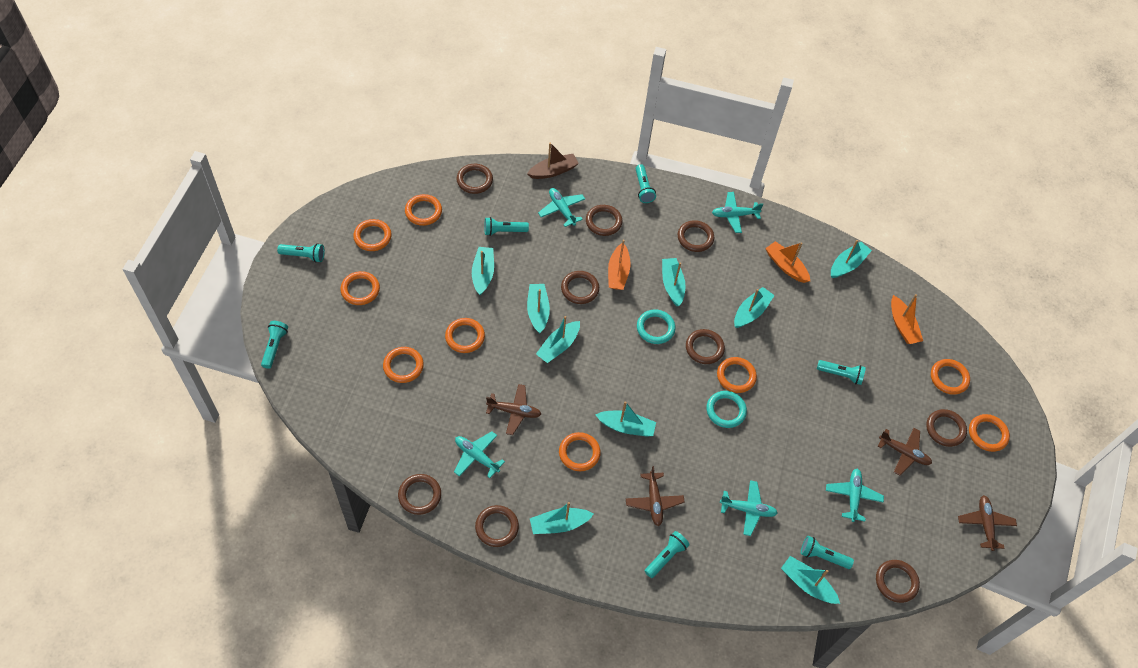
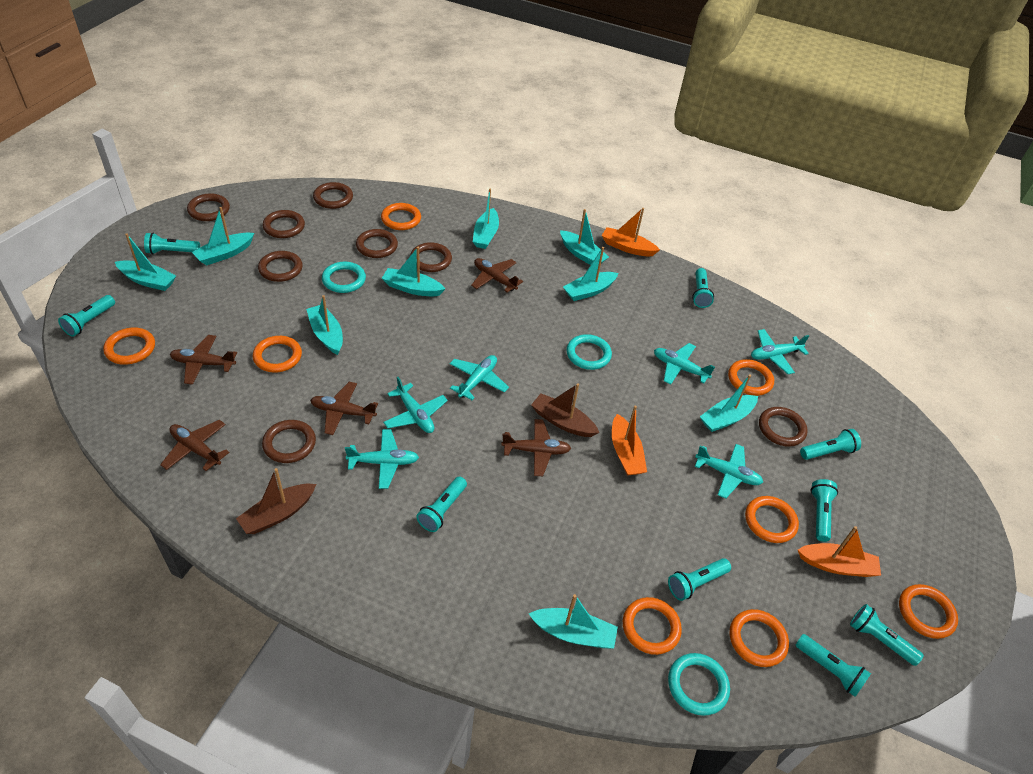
brown boat: 1 -> 2
brown plane: 4 -> 5
brown ring: 9 -> 8
orange ring: 9 -> 8
turquoise flashlight: 7 -> 9
turquoise plane: 5 -> 6
turquoise ring: 2 -> 3

